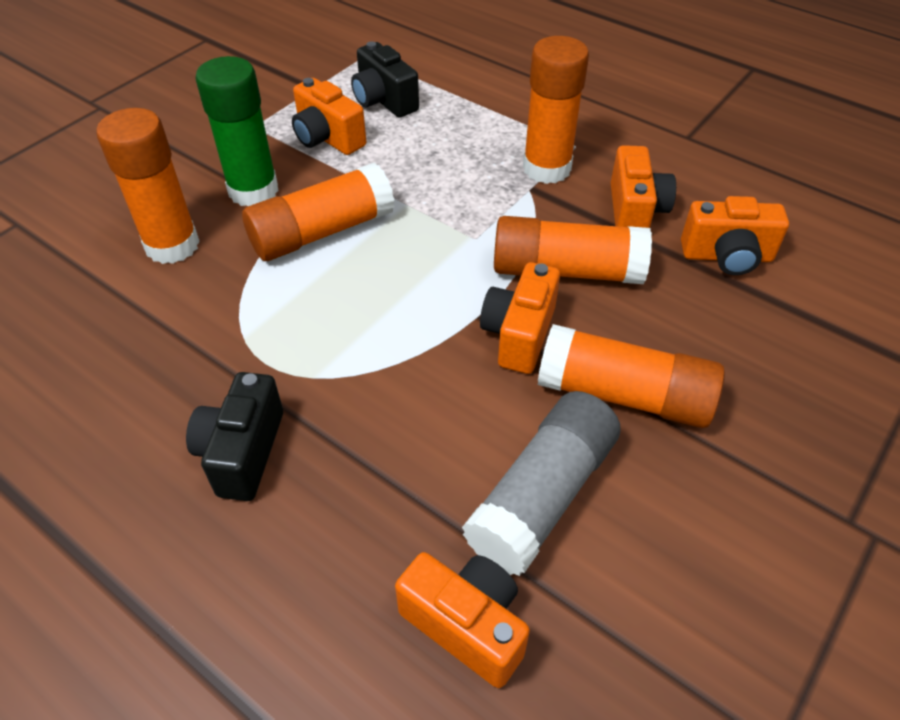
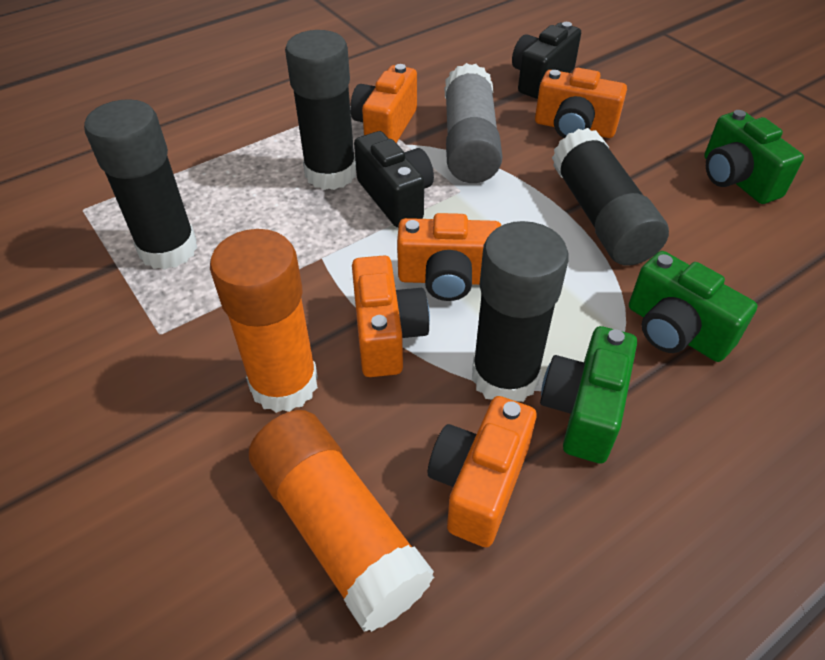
black glue stick: 0 -> 4
green camera: 0 -> 3
green glue stick: 1 -> 0
orange glue stick: 5 -> 2

